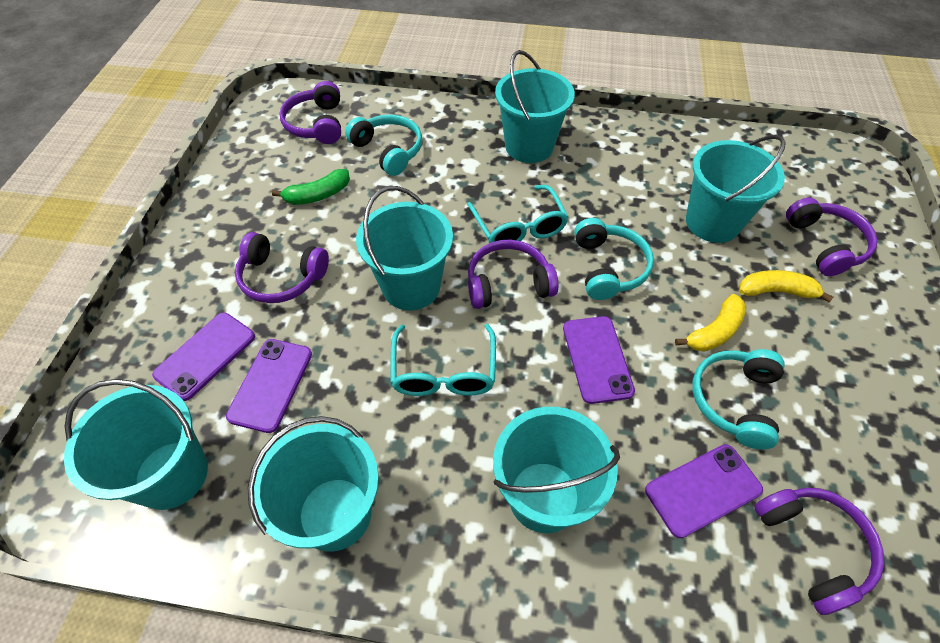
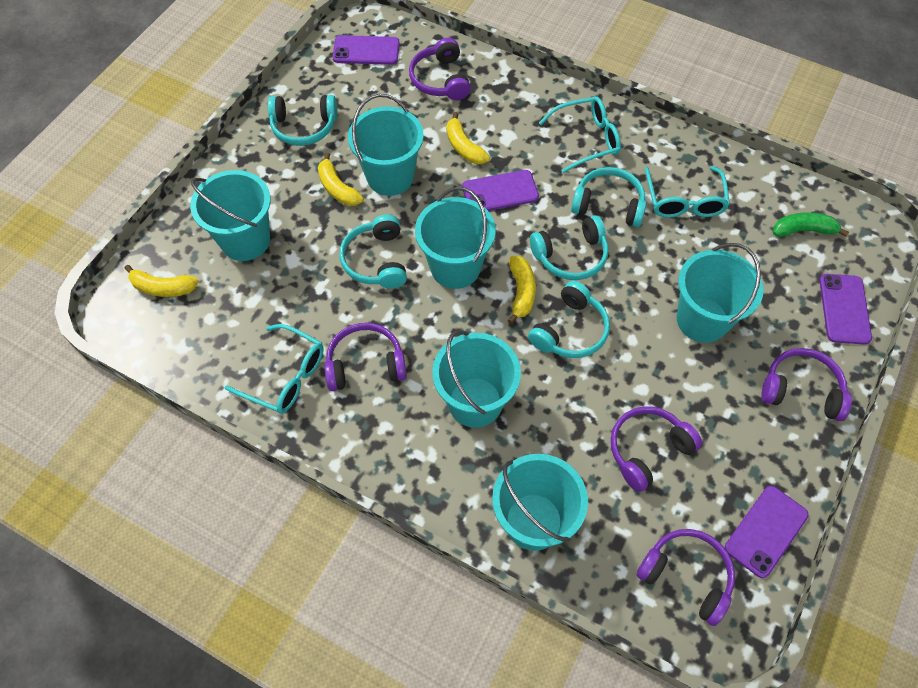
turquoise glasses: 2 -> 3
turquoise headphones: 3 -> 5
yellow banana: 2 -> 4

